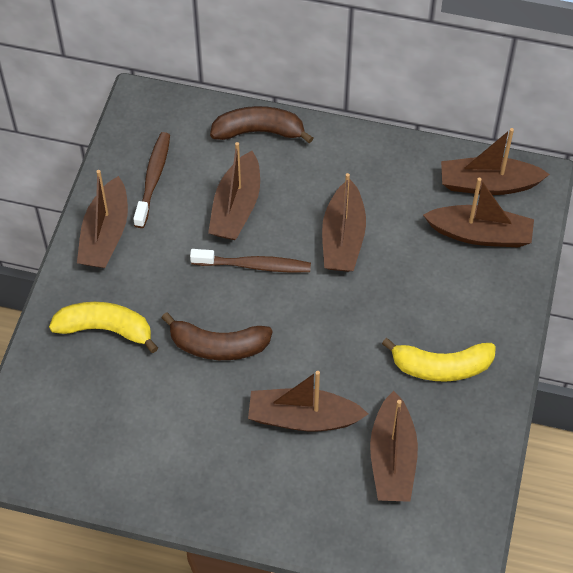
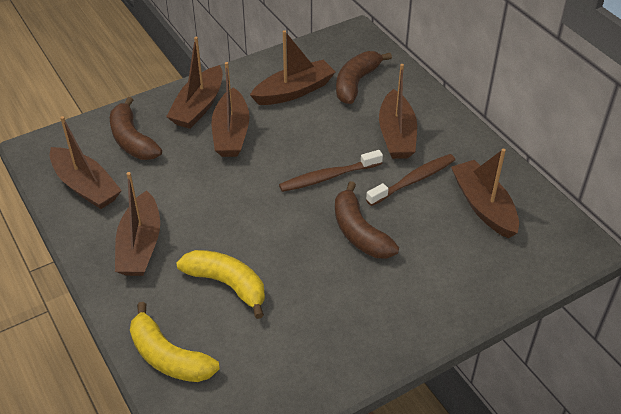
brown banana: 2 -> 3

